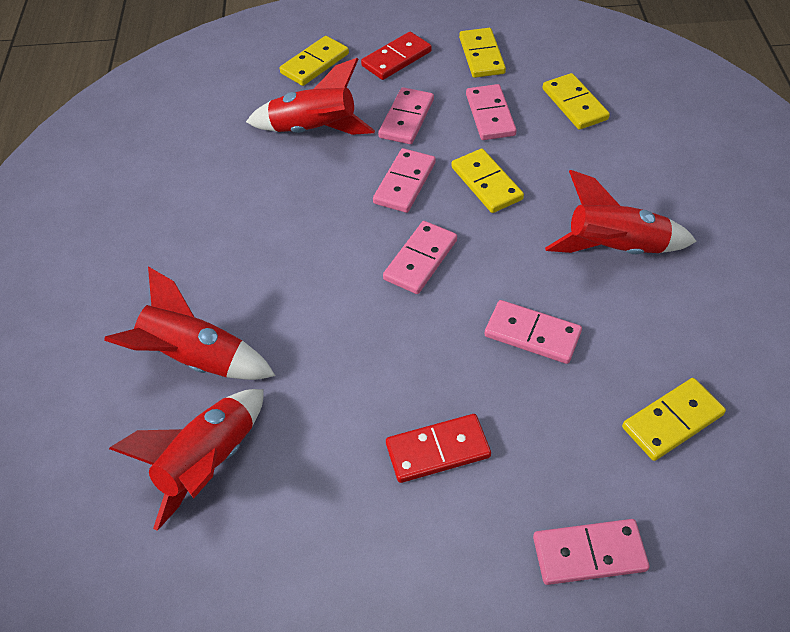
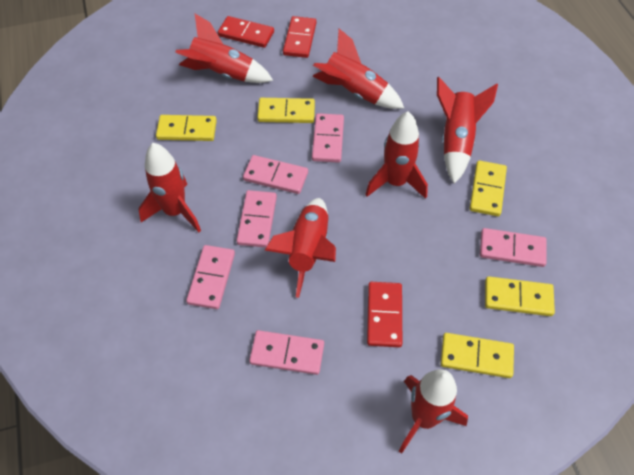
red domino: 2 -> 3
red rocket: 4 -> 7

